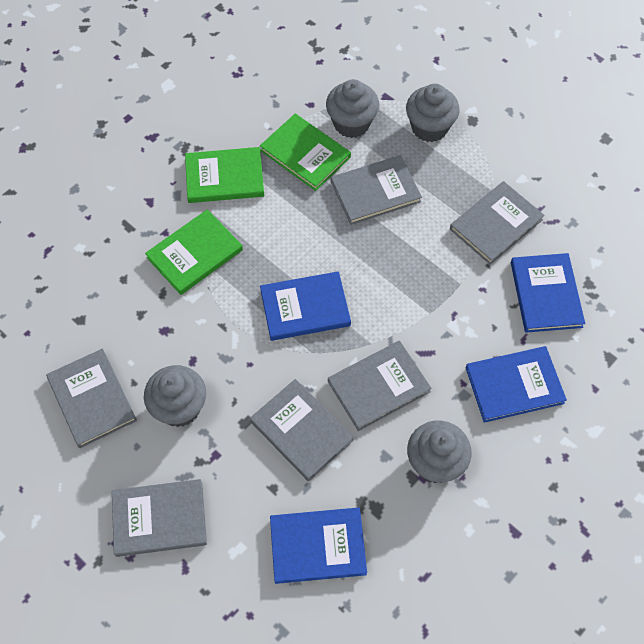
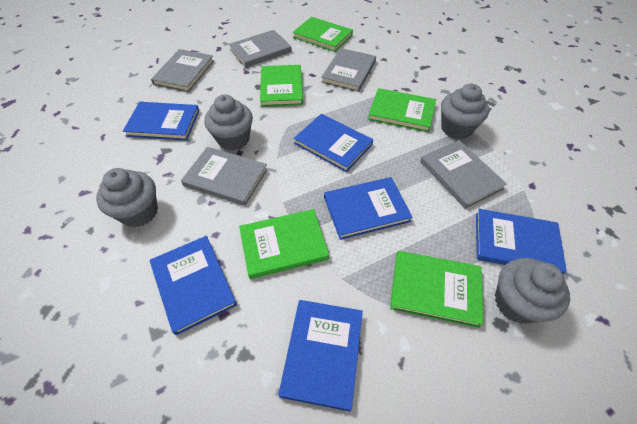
blue book: 4 -> 6
green book: 3 -> 5
grey book: 6 -> 5

